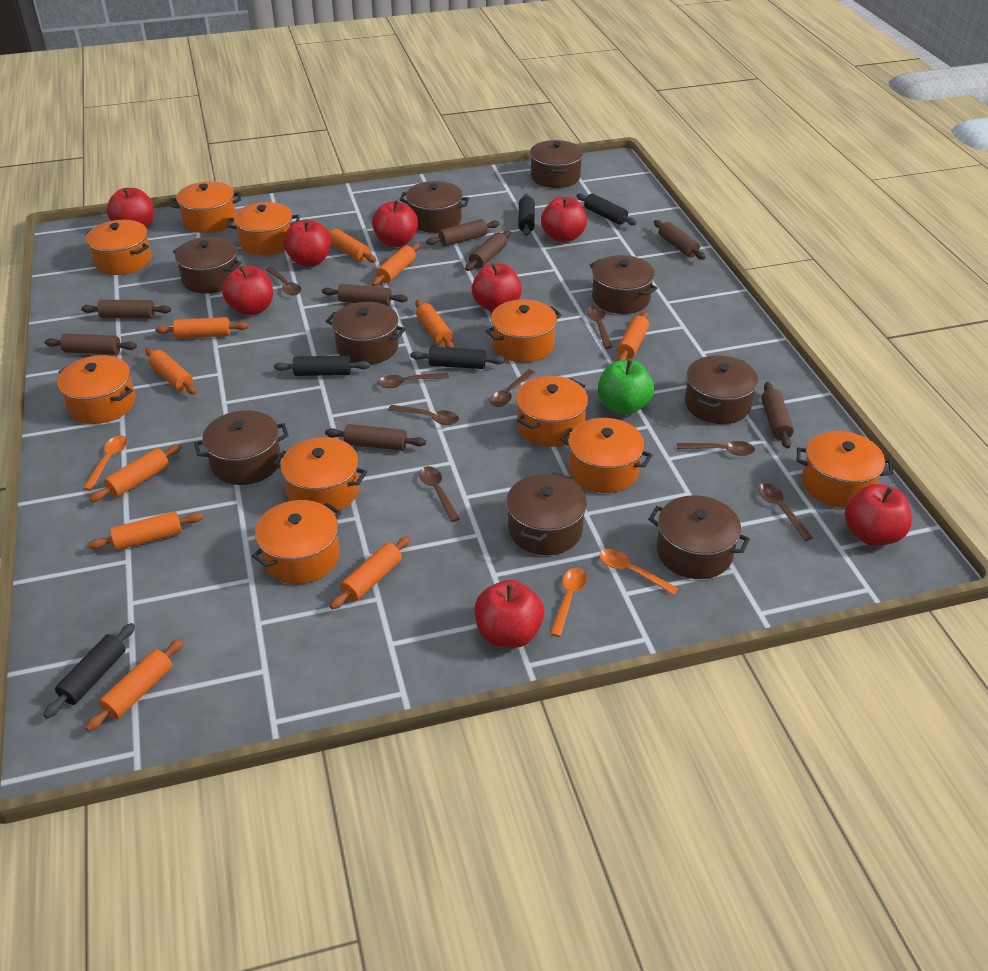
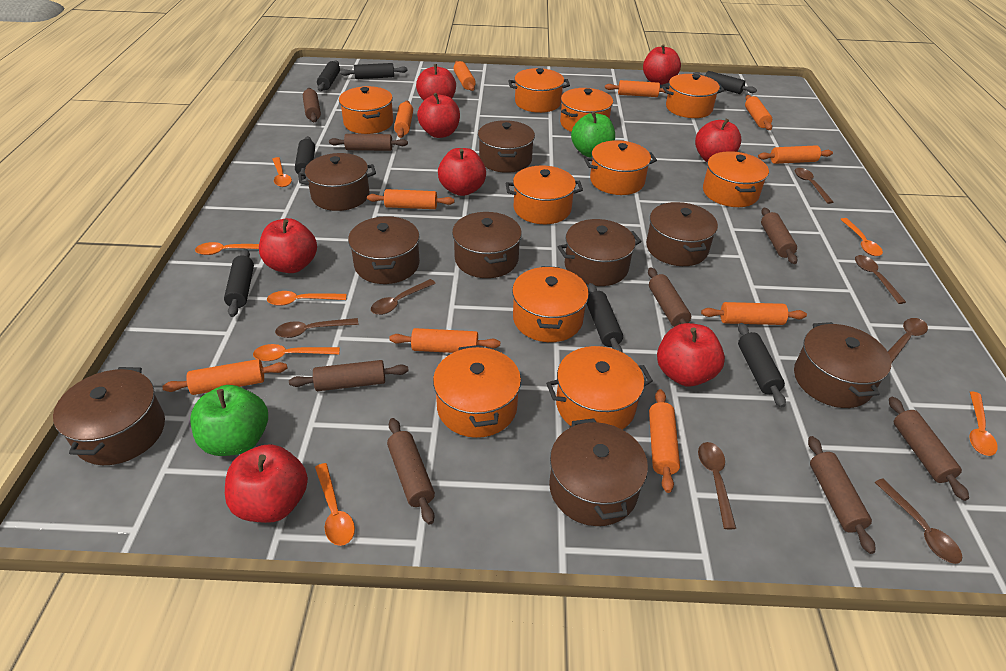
black rolling pin: 5 -> 7
brown spoon: 8 -> 7
green apple: 1 -> 2
orange spoon: 3 -> 7

